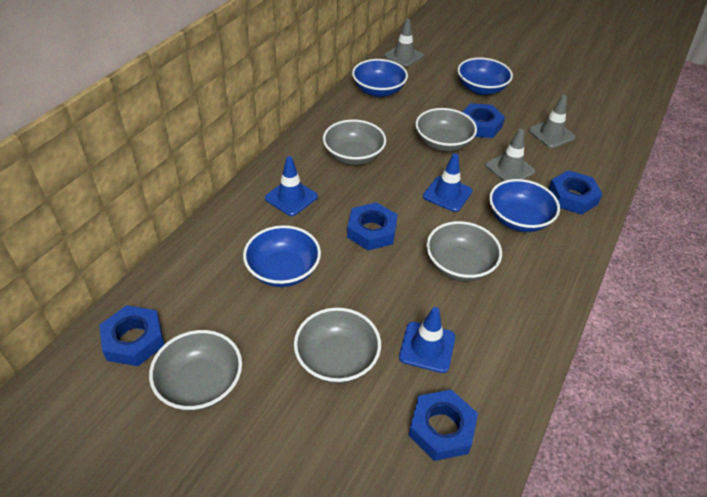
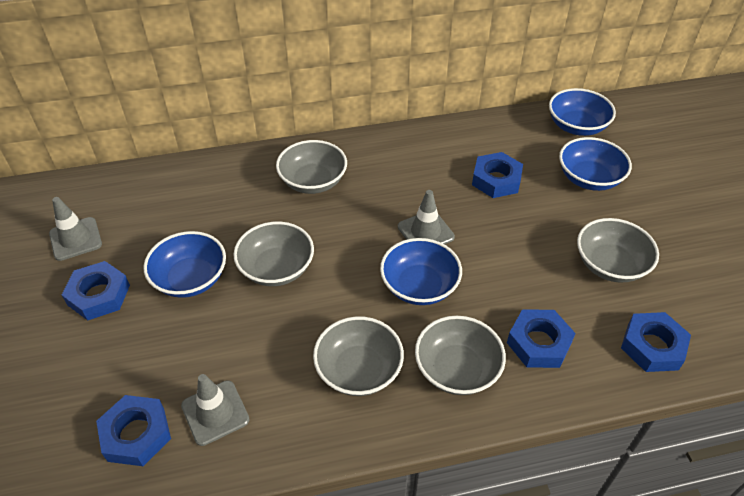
blue traffic cone: 3 -> 0

